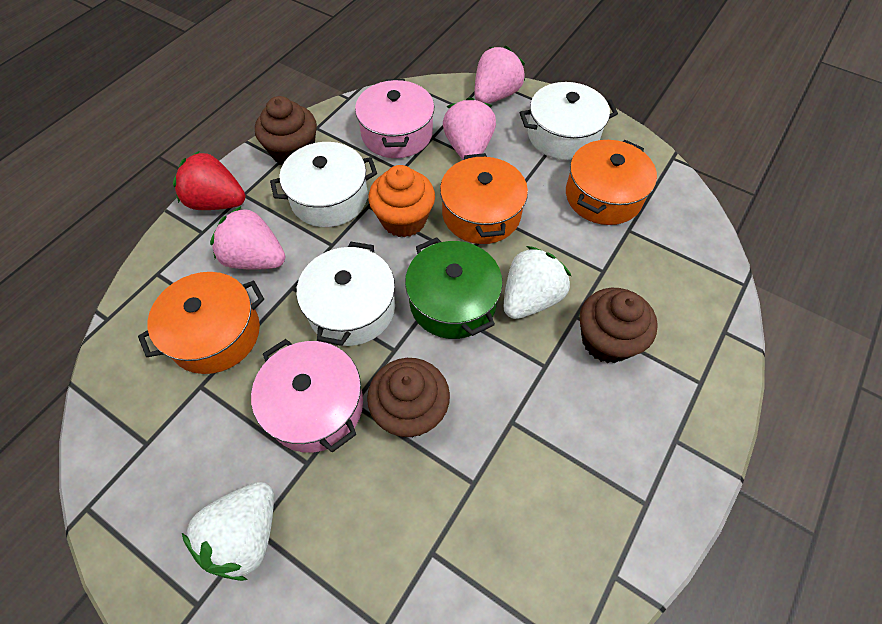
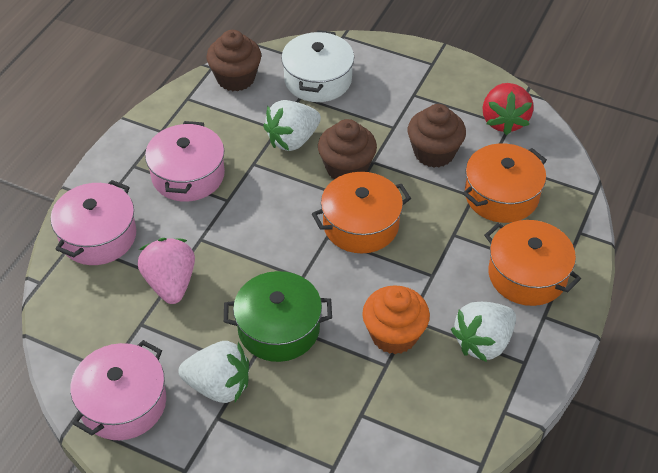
pink pot: 2 -> 3
pink strawberry: 3 -> 1
white pot: 3 -> 1
white strawberry: 2 -> 3

